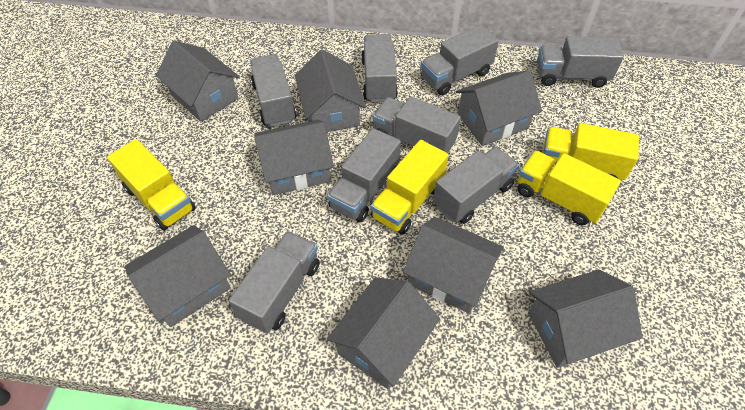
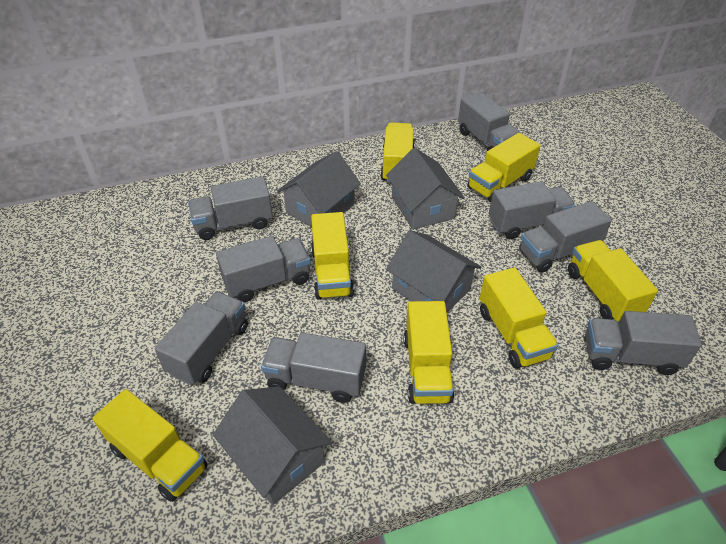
grey house: 8 -> 4
yellow truck: 4 -> 7

